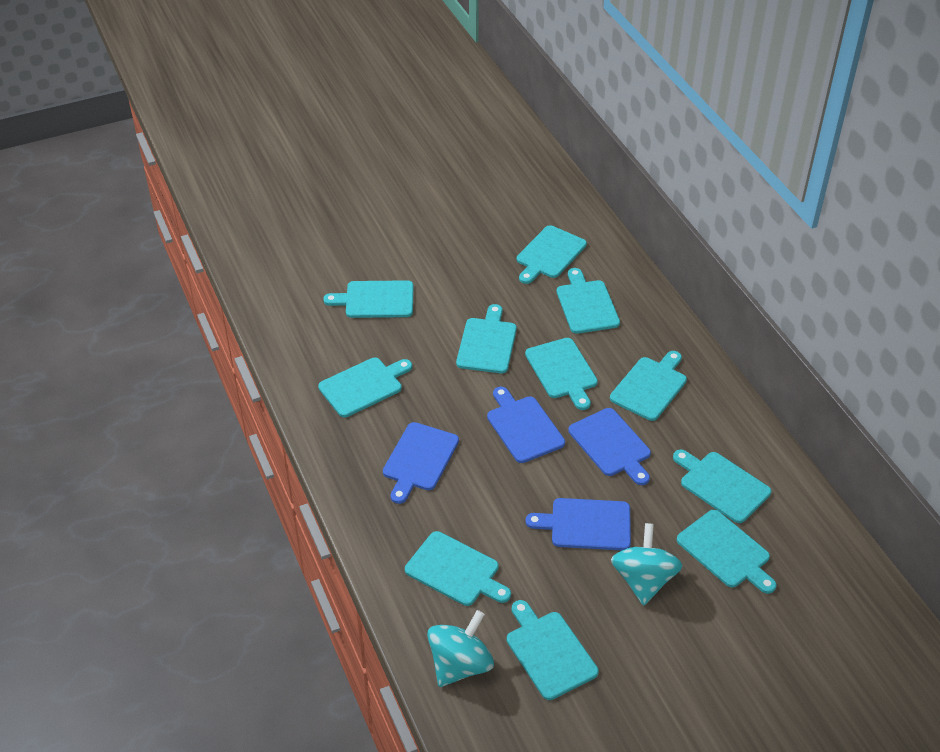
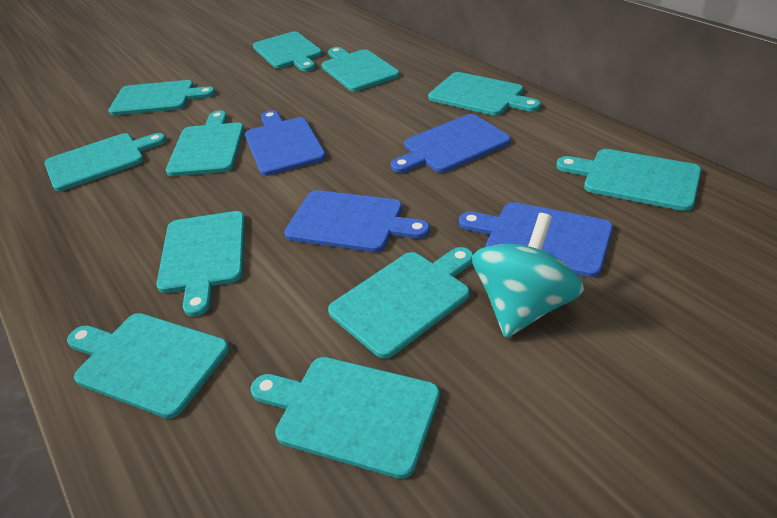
turquoise spinning top: 2 -> 1

